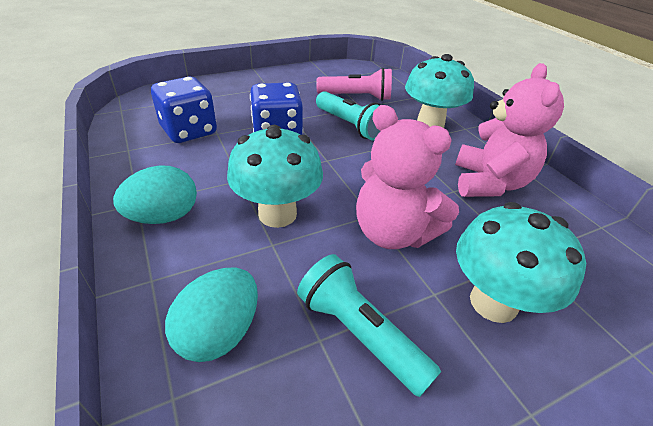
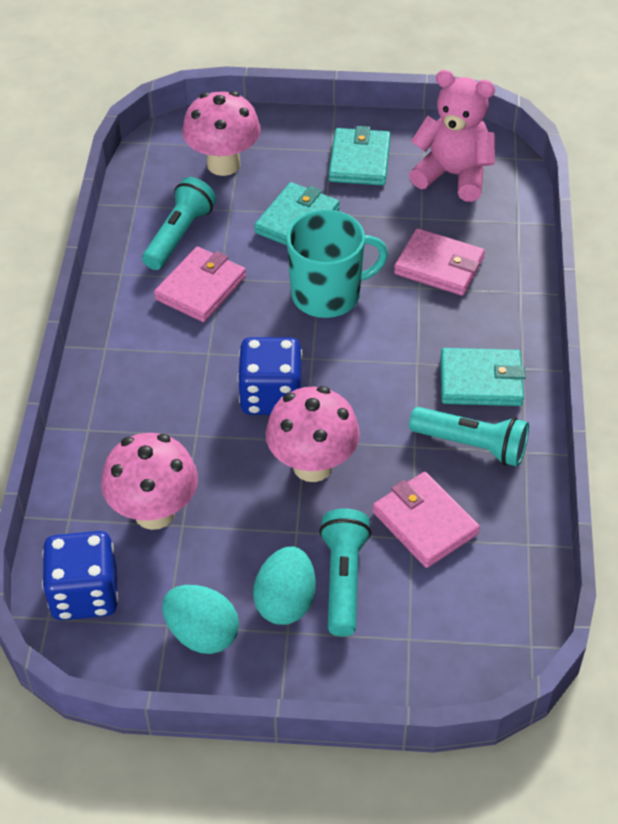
pink flashlight: 1 -> 0
pink mushroom: 0 -> 3
pink teddy bear: 2 -> 1
pink wallet: 0 -> 3
turquoise flashlight: 2 -> 3
turquoise mug: 0 -> 1
turquoise mushroom: 3 -> 0
turquoise wallet: 0 -> 3

